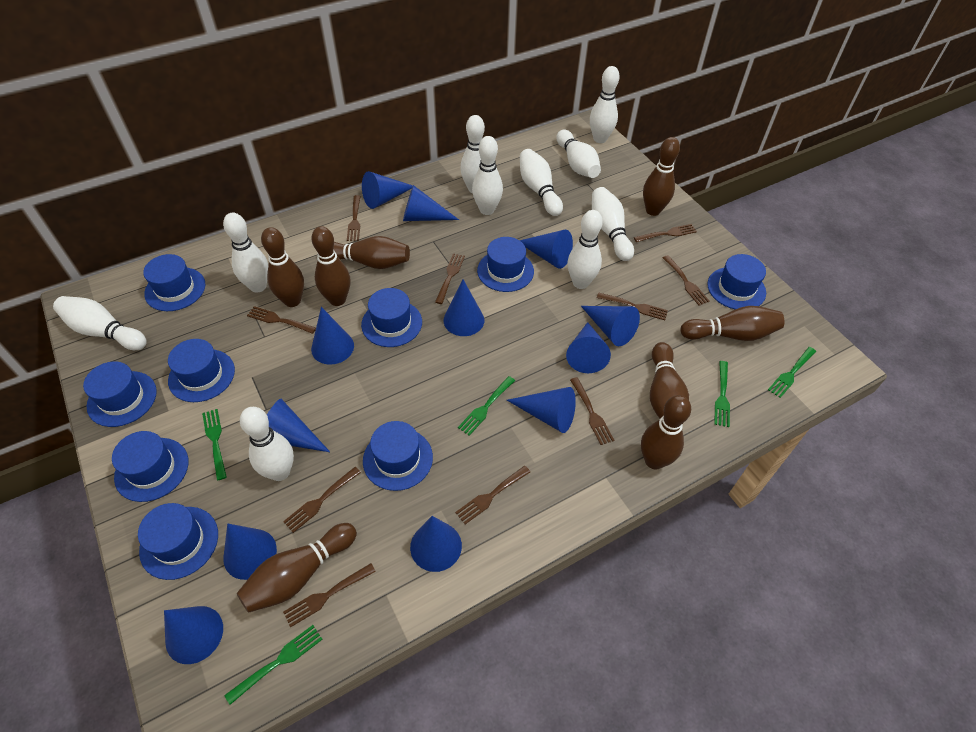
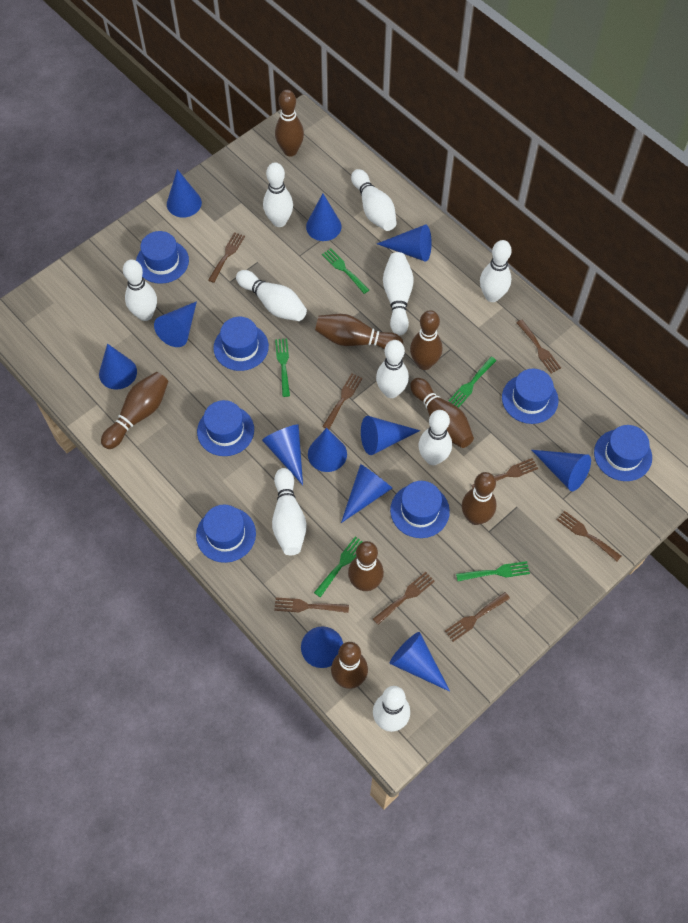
blue hat: 9 -> 7
brown fork: 10 -> 8

